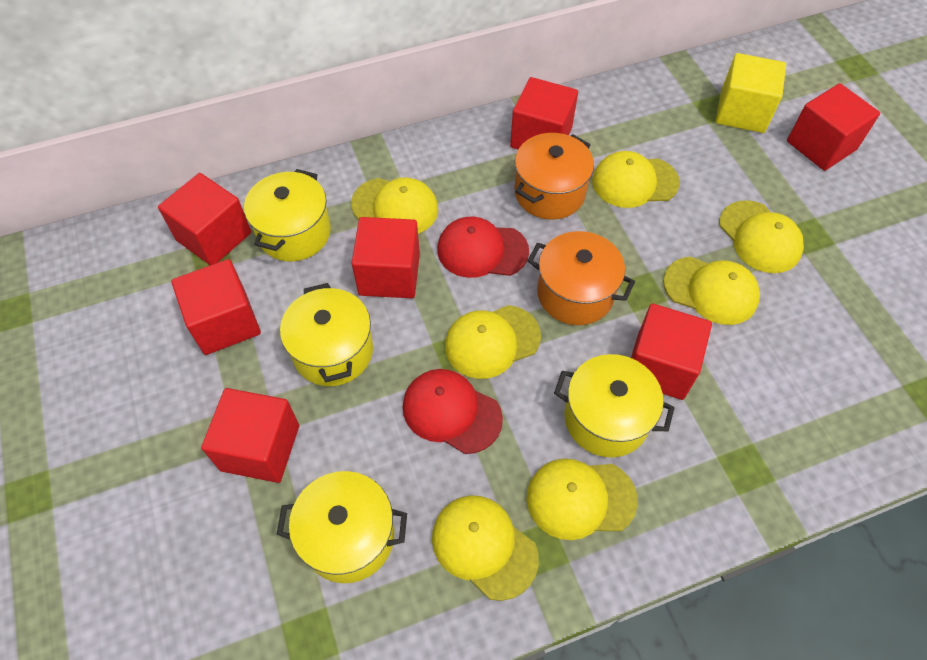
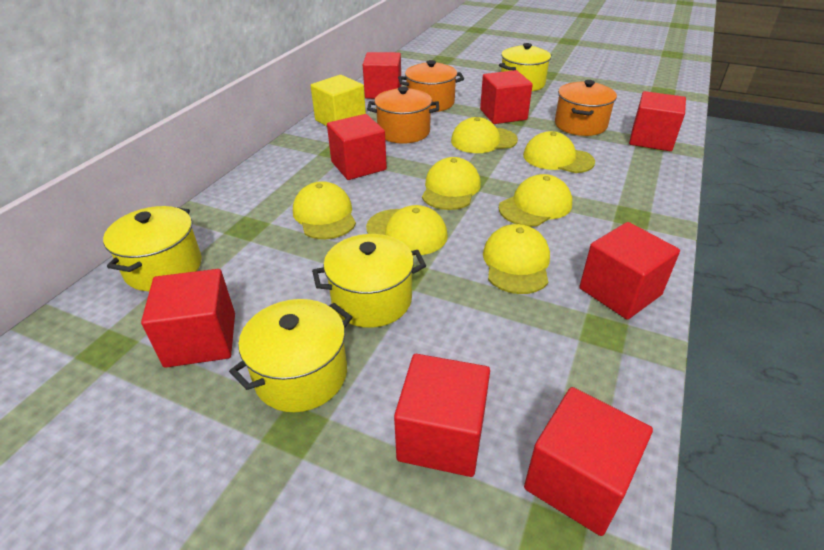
orange pot: 2 -> 3
red cap: 2 -> 0
red cube: 7 -> 8

